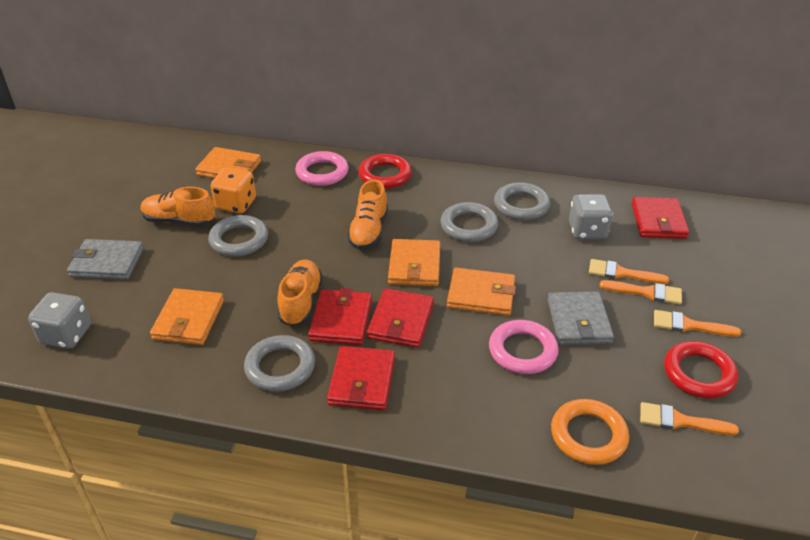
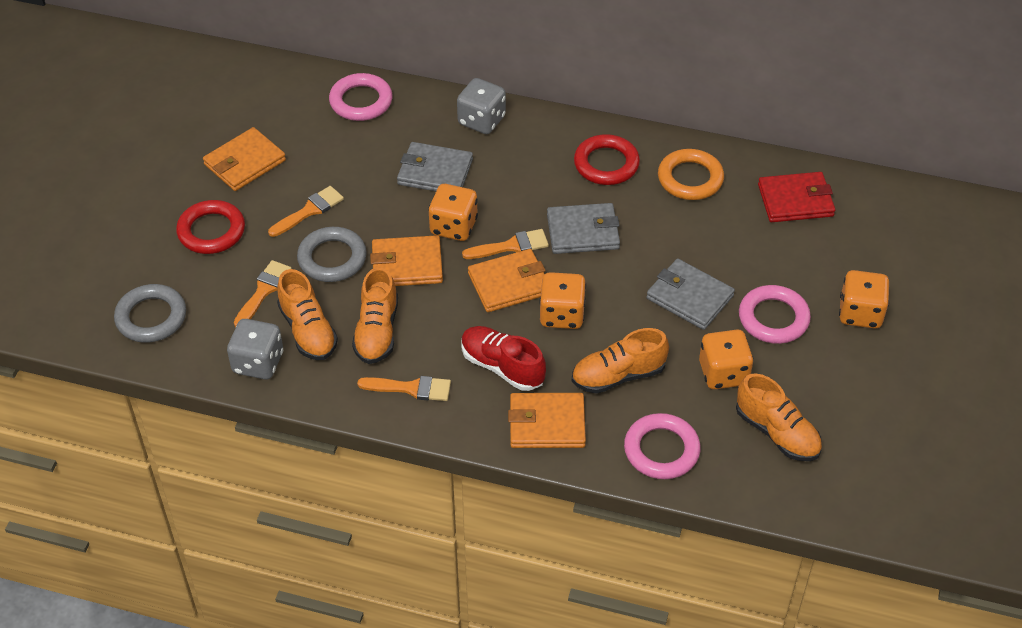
grey ring: 4 -> 2
grey wallet: 2 -> 3
orange dice: 1 -> 4
orange shoe: 3 -> 4
pink ring: 2 -> 3
red shoe: 0 -> 1
red wallet: 4 -> 1

